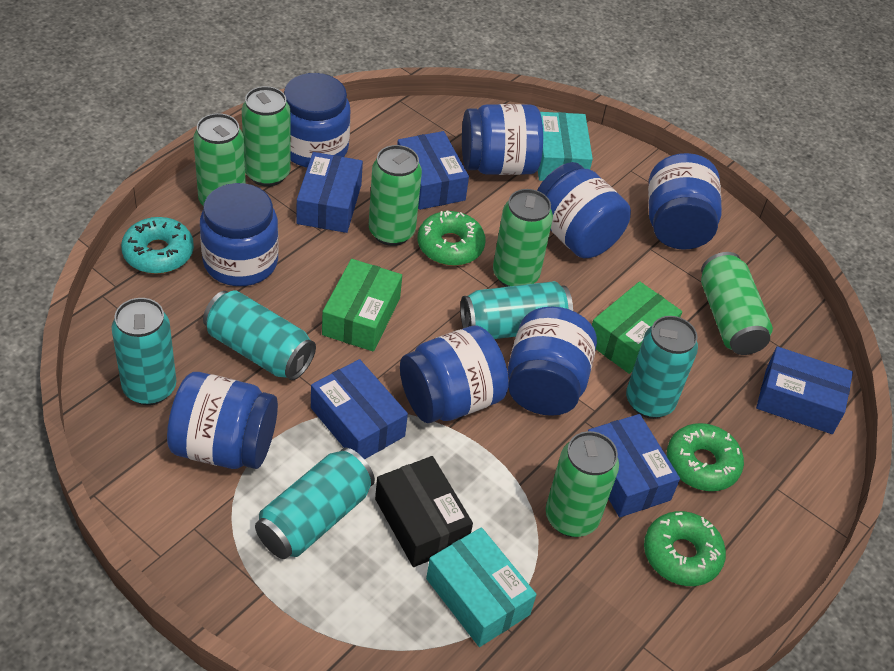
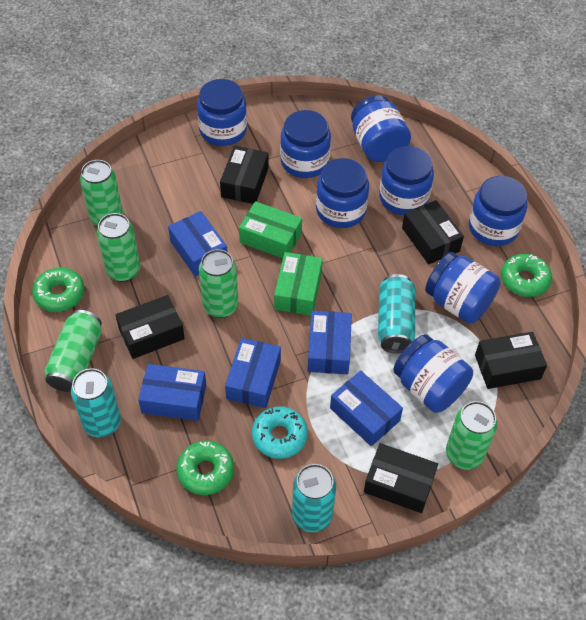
black box: 1 -> 5
green can: 6 -> 5
turquoise box: 2 -> 0
turquoise can: 5 -> 3

